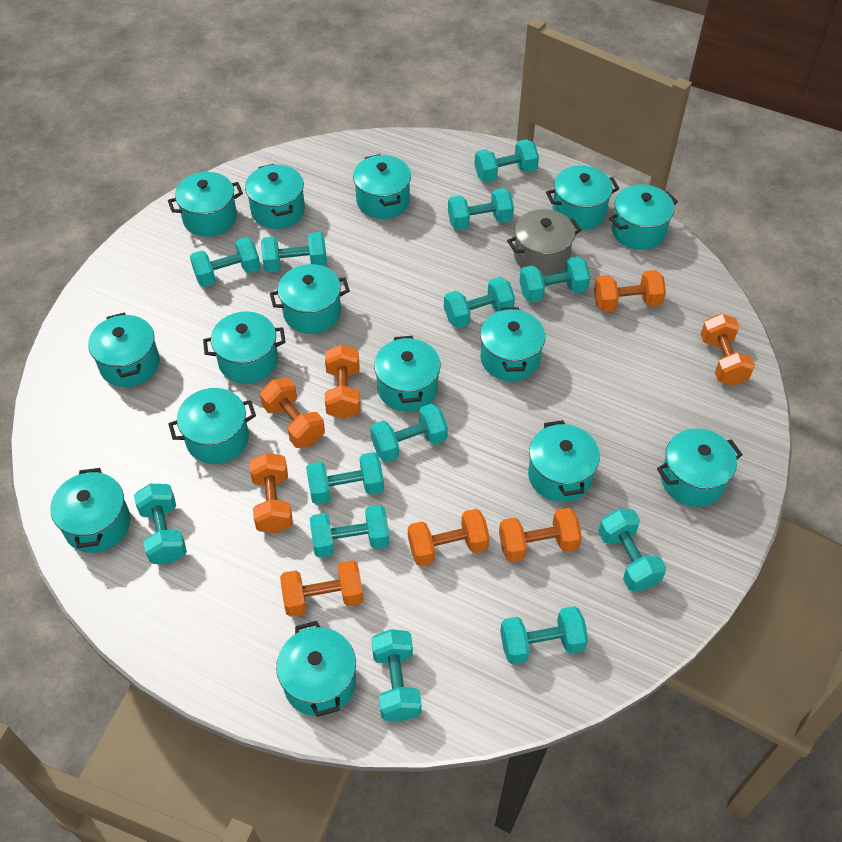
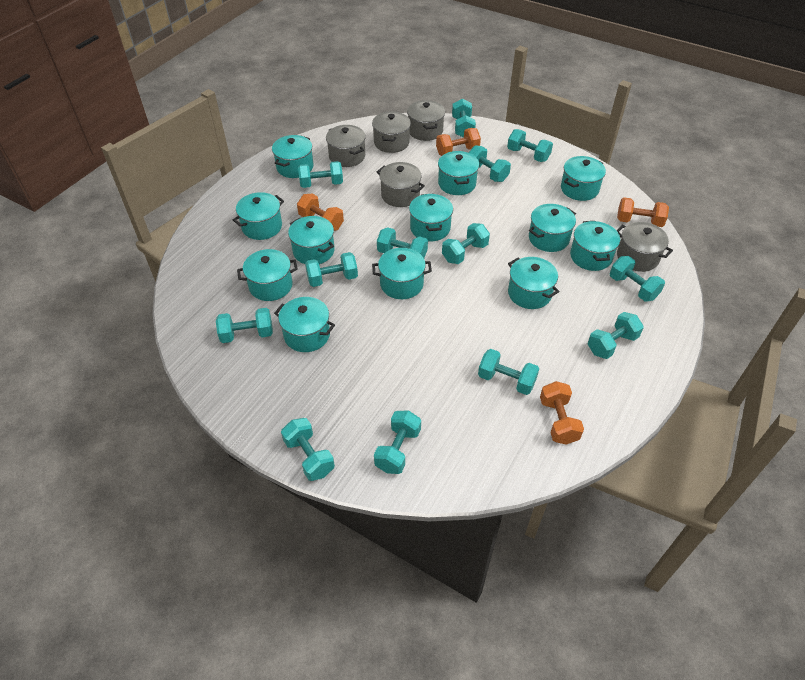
grey pot: 1 -> 5
orange dumbbell: 8 -> 4
turquoise pot: 15 -> 12

